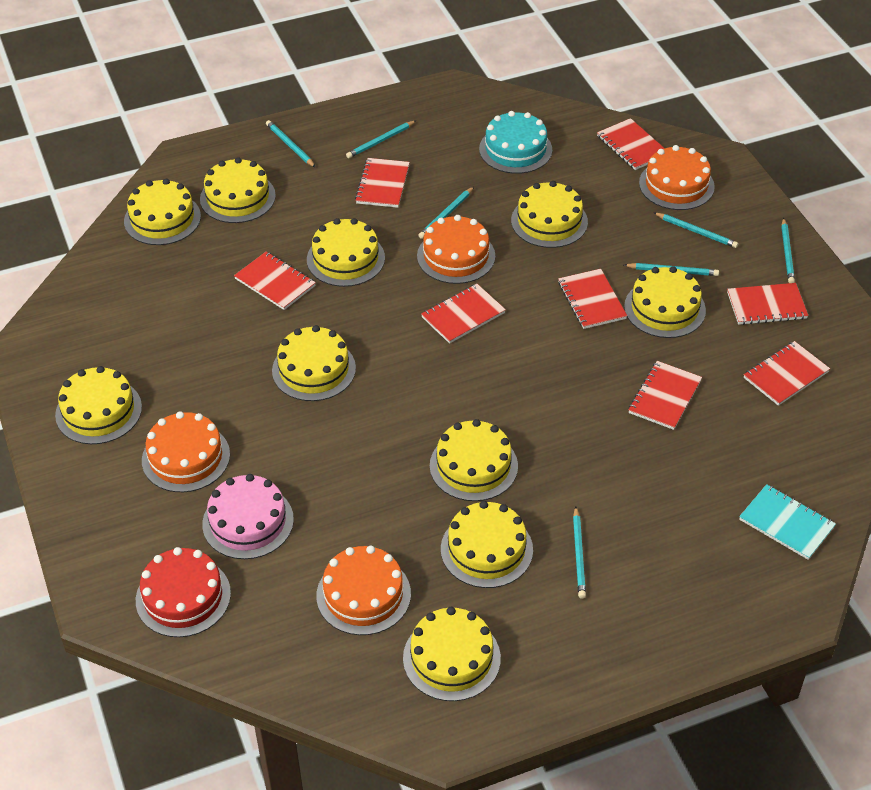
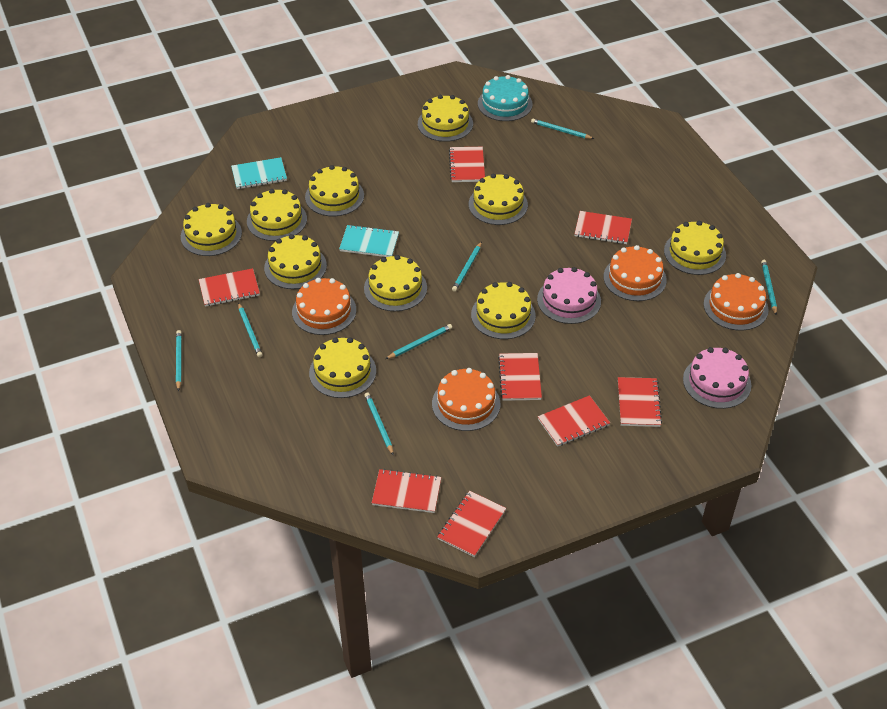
pink cake: 1 -> 2
red cake: 1 -> 0
turquoise notebook: 1 -> 2

